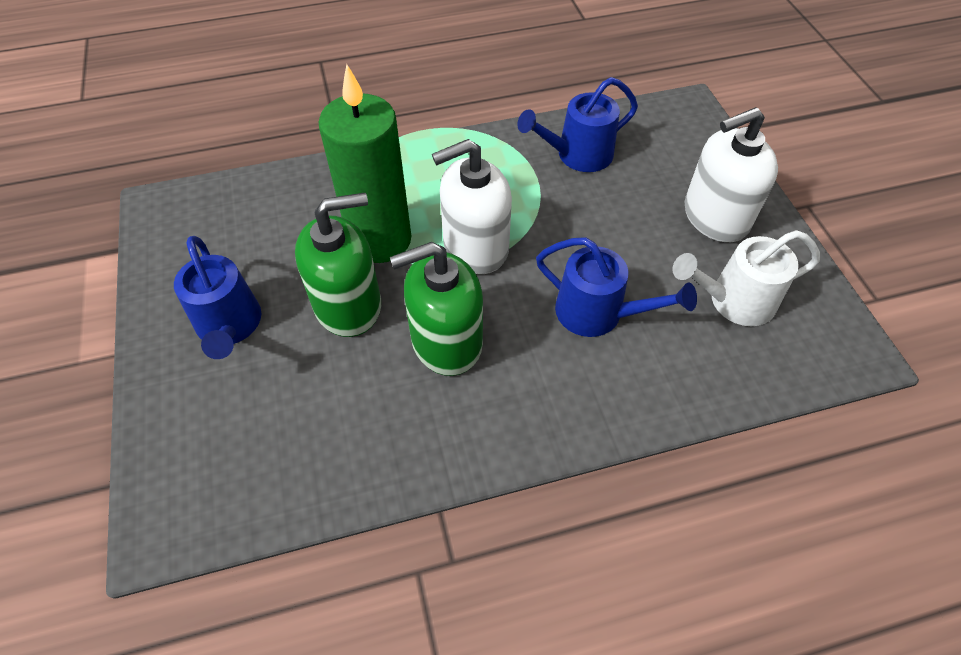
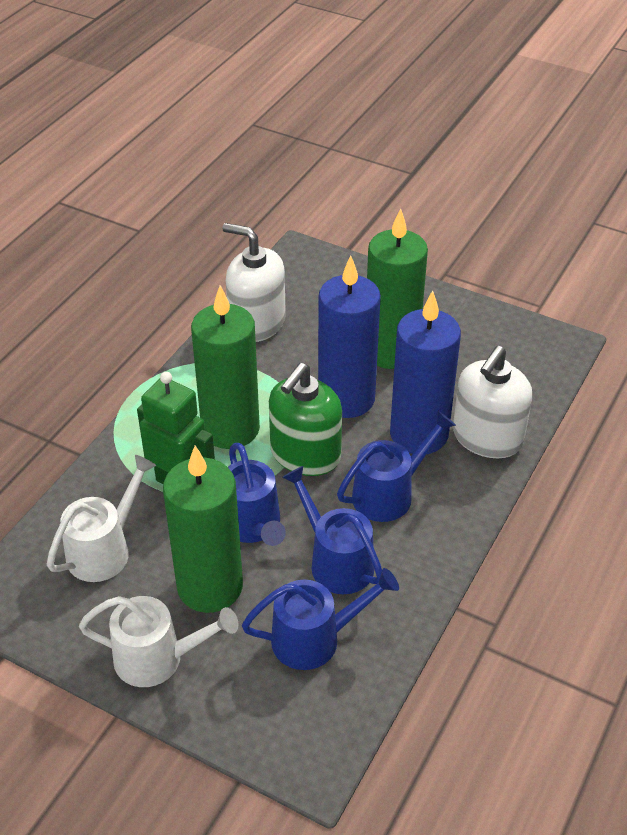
blue candle: 0 -> 2
blue watering can: 3 -> 4
green candle: 1 -> 3
green robot: 0 -> 1
green soap dispenser: 2 -> 1
white watering can: 1 -> 2

